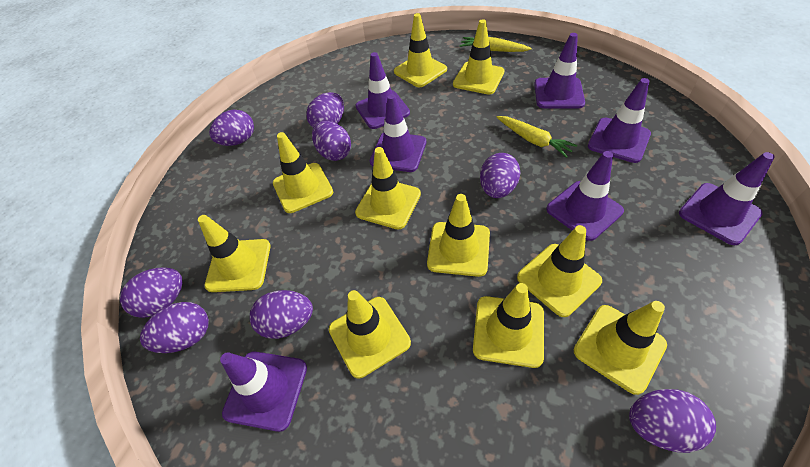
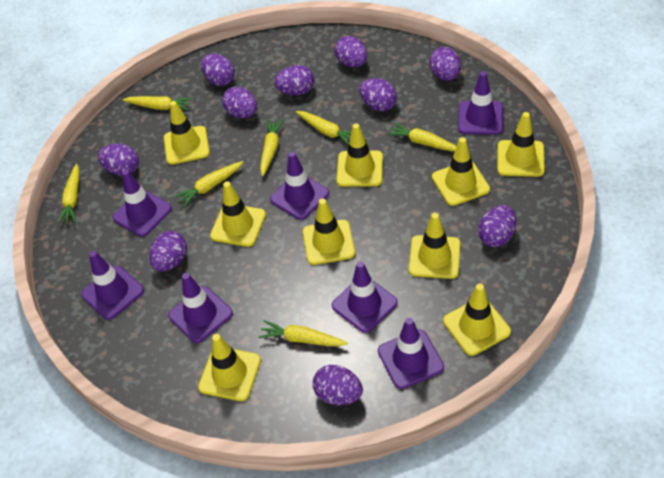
purple egg: 8 -> 10
yellow carrot: 2 -> 7
yellow traffic cone: 10 -> 9

